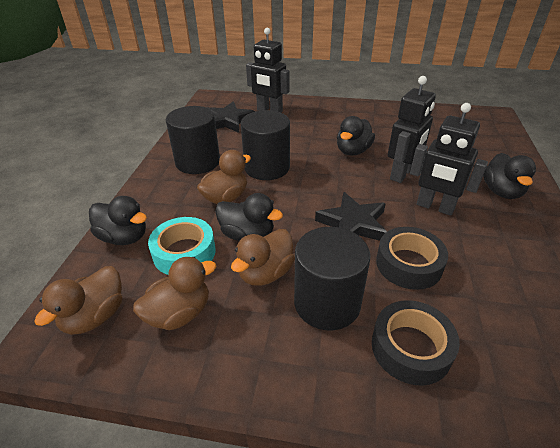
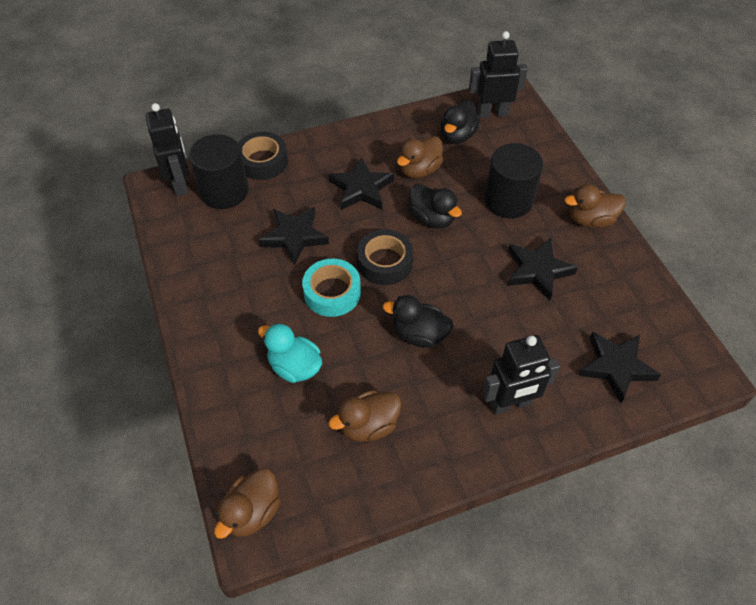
black cylinder: 3 -> 2
black duck: 4 -> 3
black star: 2 -> 4
turquoise duck: 0 -> 1

